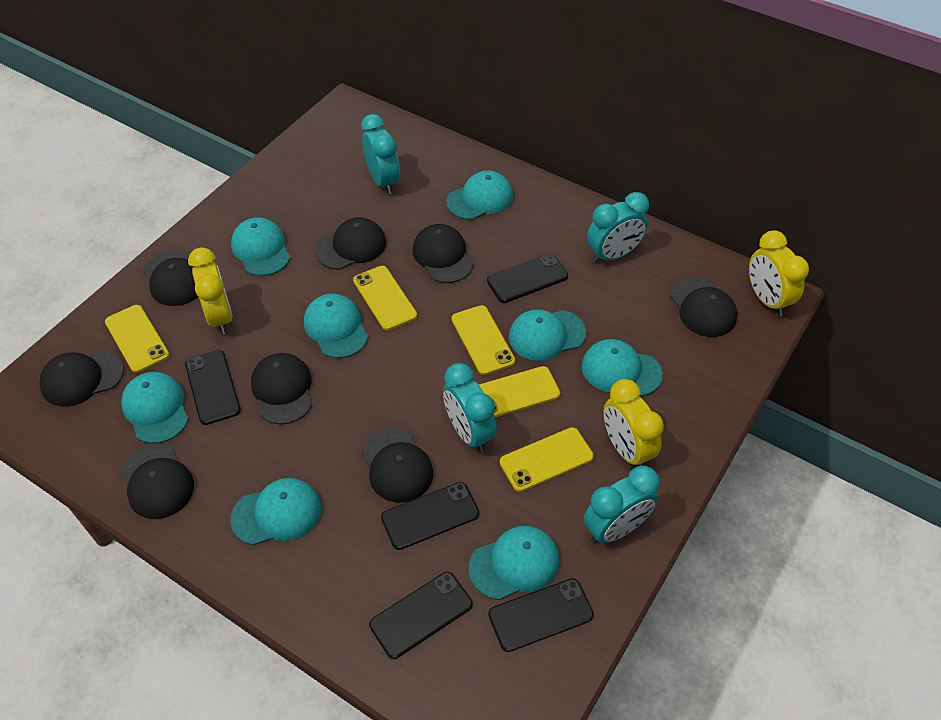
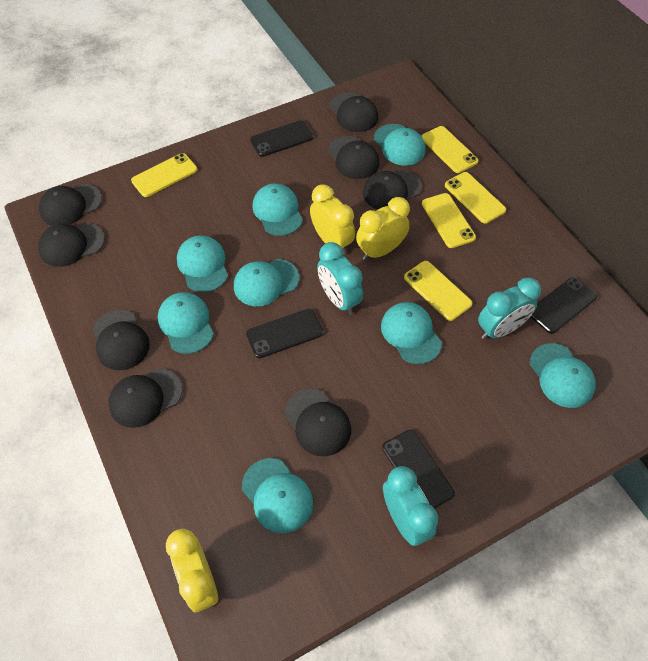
black phone: 5 -> 4
turquoise clock: 4 -> 3

